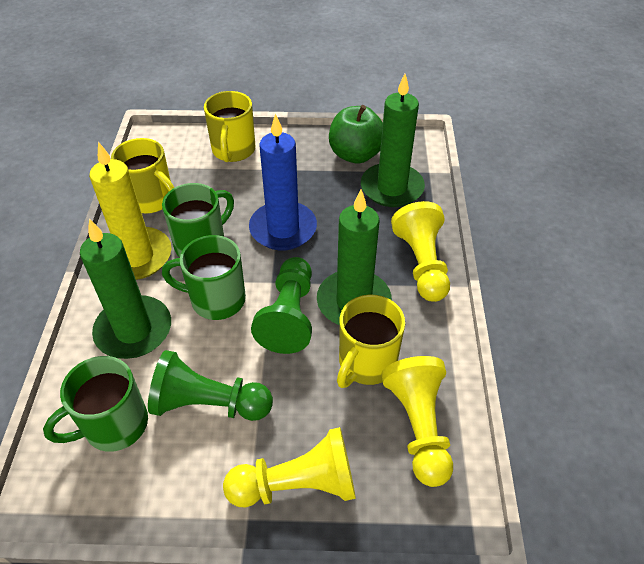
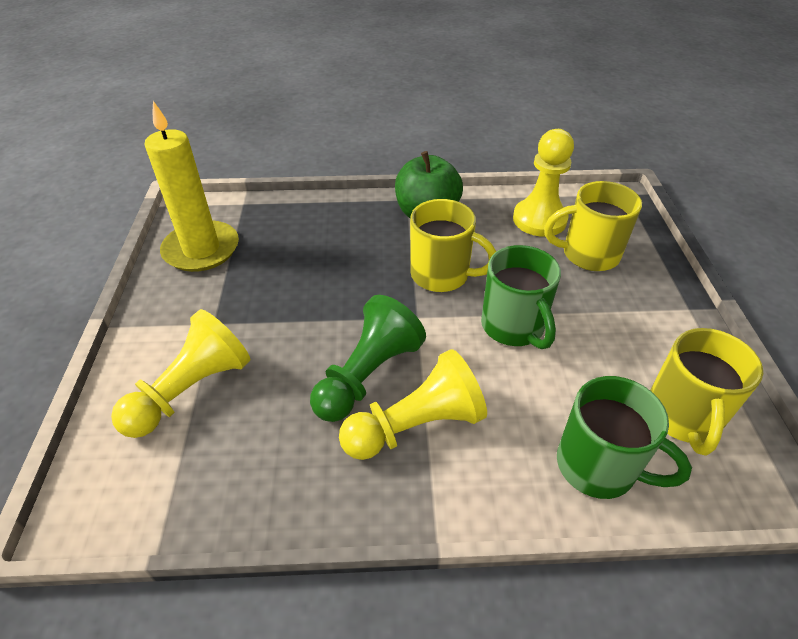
blue candle: 1 -> 0
green candle: 3 -> 0
green mug: 3 -> 2
green pawn: 2 -> 1

